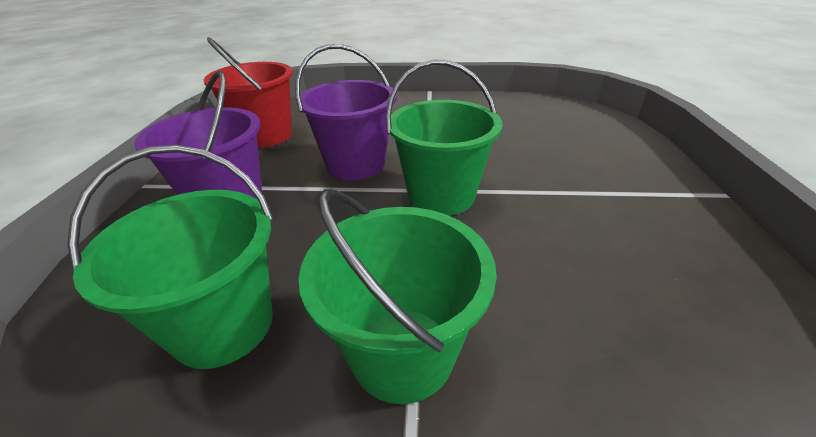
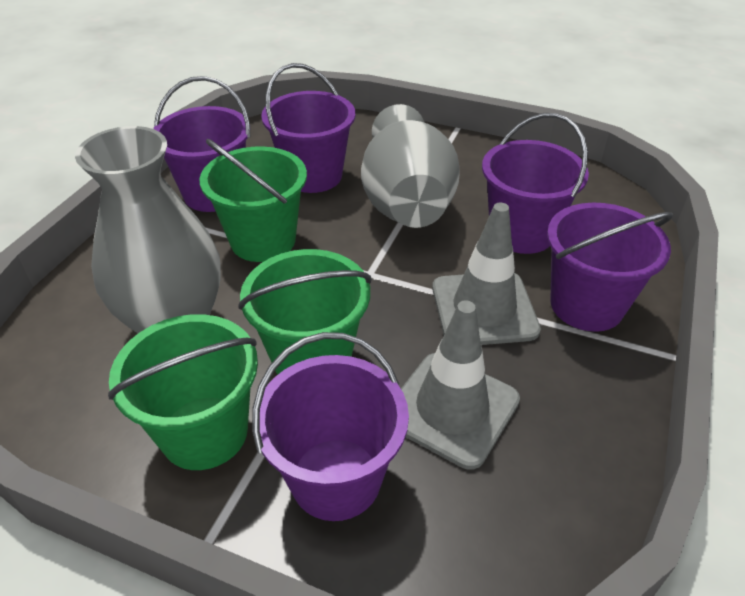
grey traffic cone: 0 -> 2
grey vase: 0 -> 2
purple bucket: 2 -> 5
red bucket: 1 -> 0

